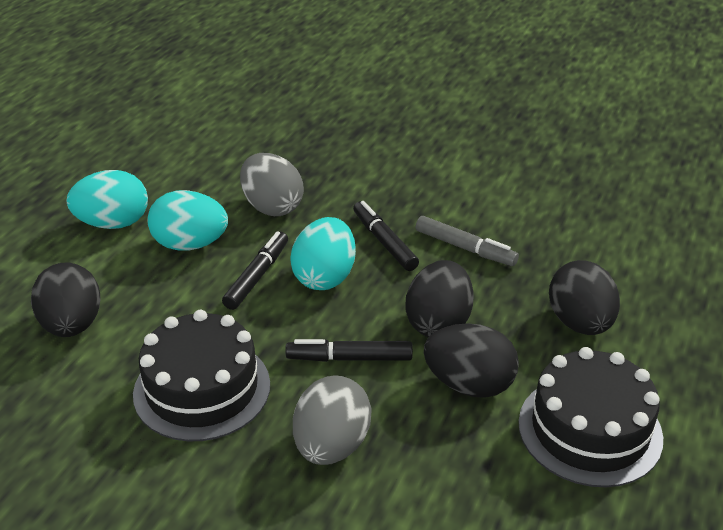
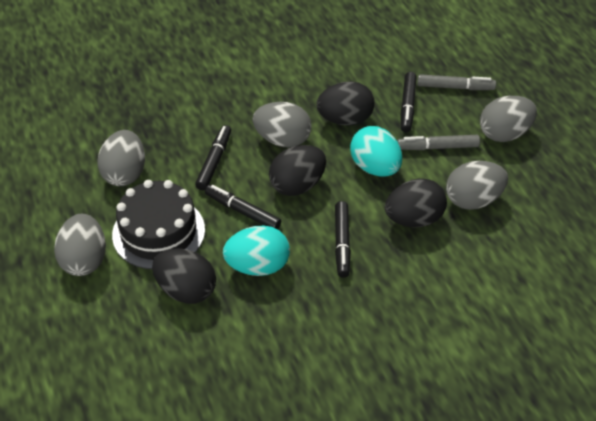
black cake: 2 -> 1
black marker: 3 -> 4
grey egg: 2 -> 5
grey marker: 1 -> 2
turquoise egg: 3 -> 2

